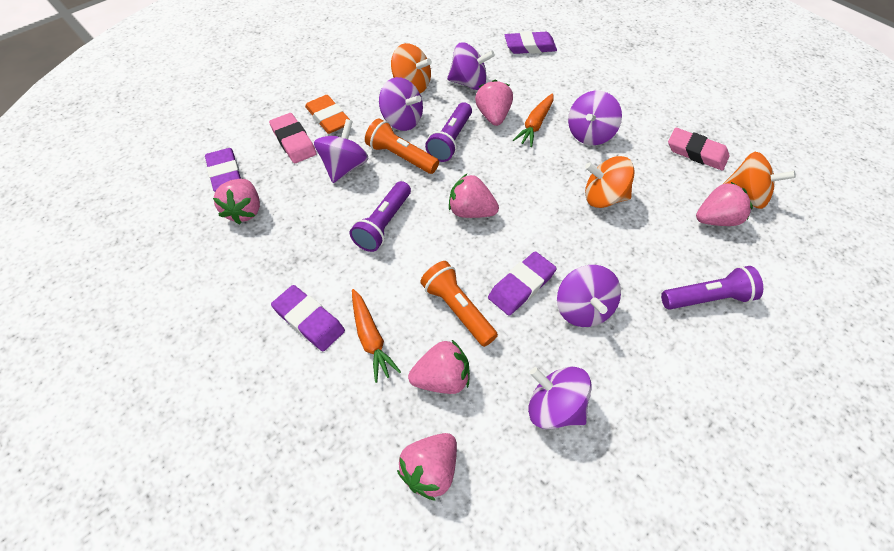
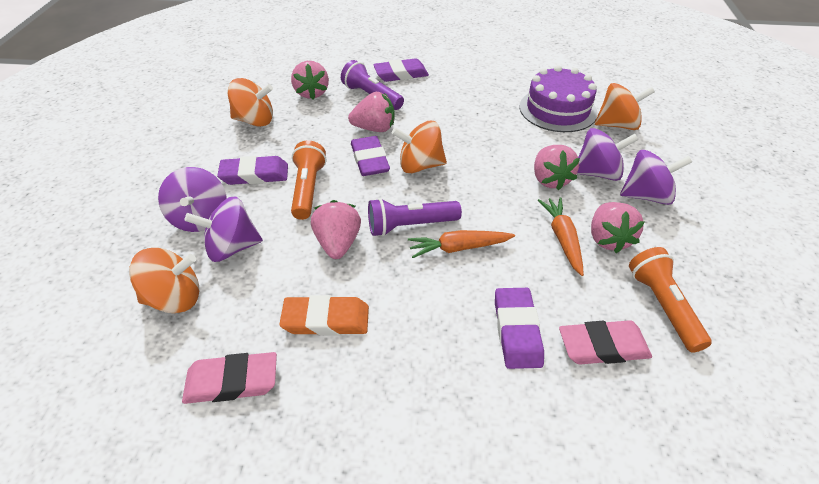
orange spinning top: 3 -> 4
pink strawberry: 6 -> 5
purple cake: 0 -> 1
purple flashlight: 3 -> 2
purple spinning top: 6 -> 4

